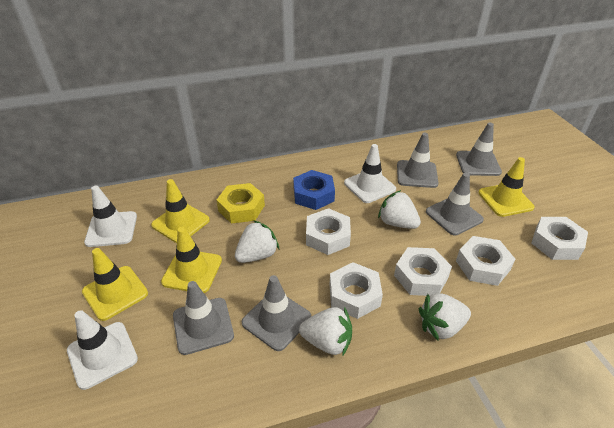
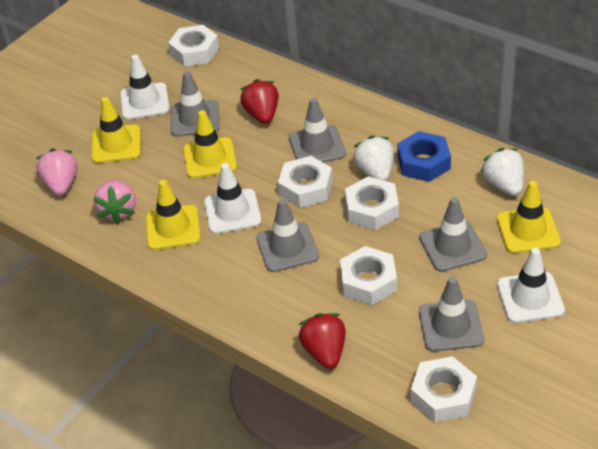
pink strawberry: 0 -> 2
red strawberry: 0 -> 2
white strawberry: 4 -> 2
yellow nut: 1 -> 0

